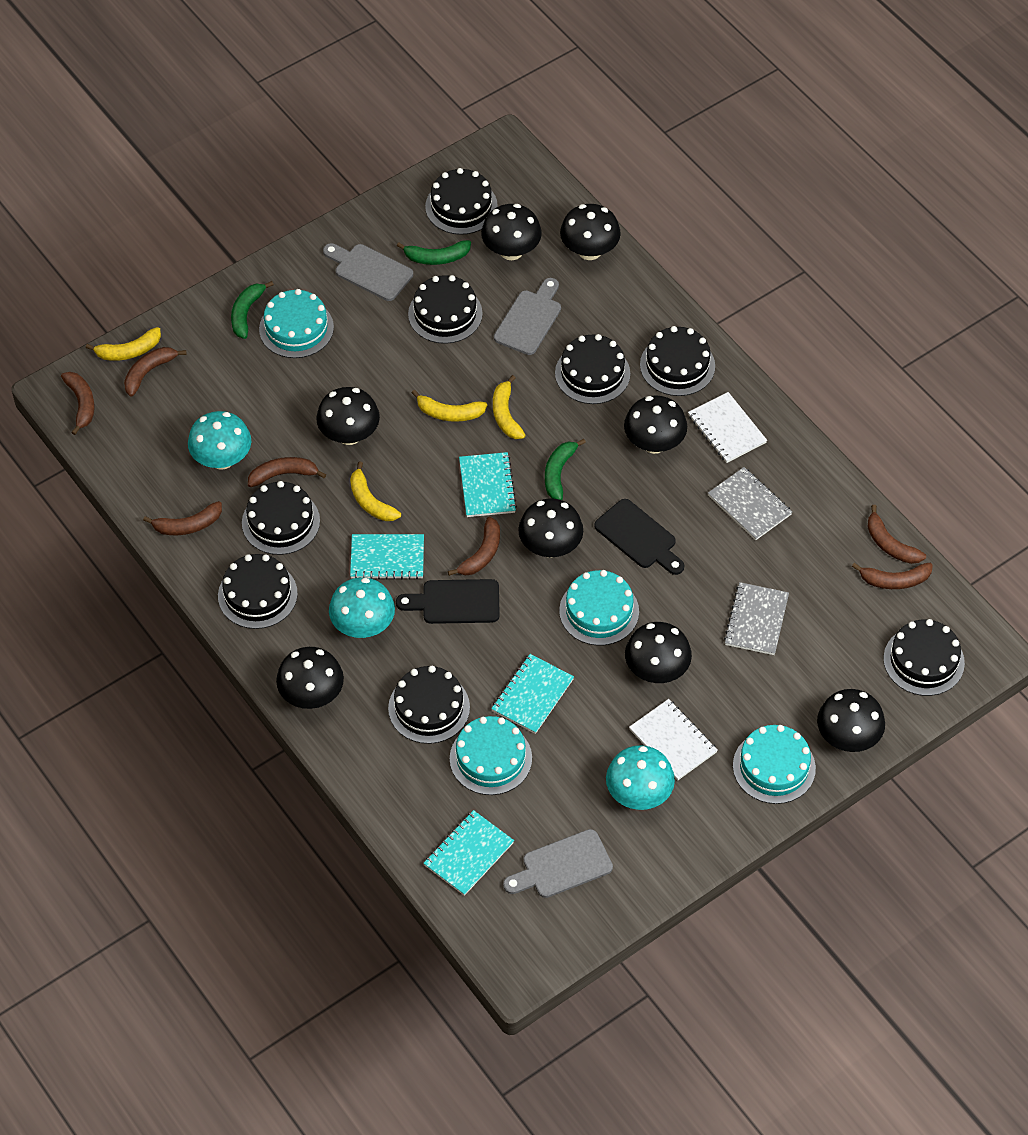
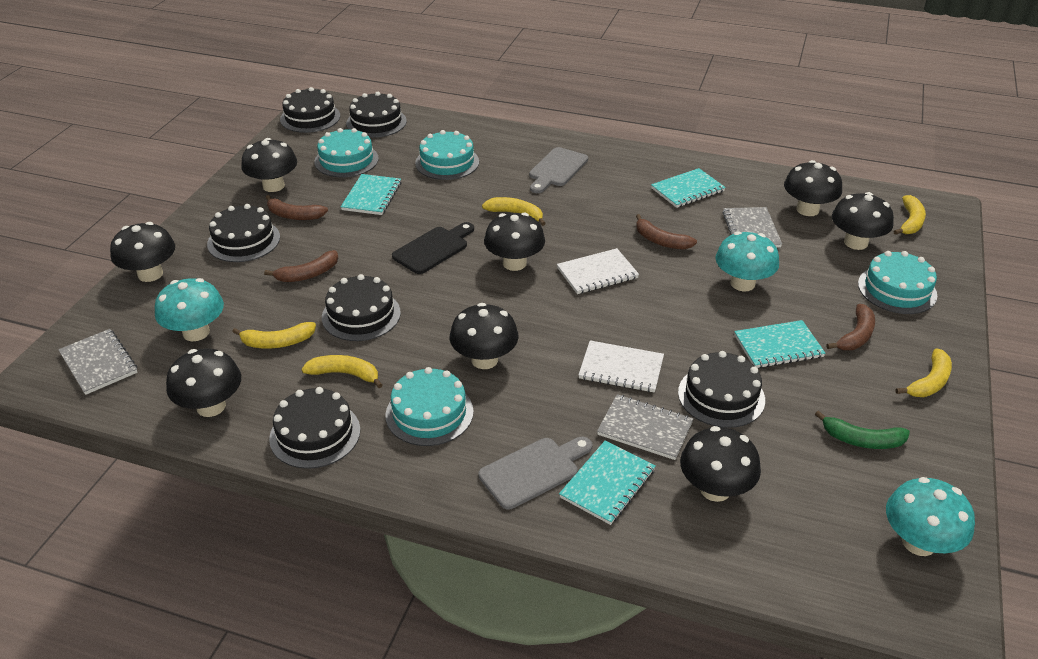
black cake: 8 -> 6
black cutting board: 2 -> 1
brown banana: 7 -> 4
green banana: 3 -> 1
grey cutting board: 3 -> 2
grey notebook: 2 -> 3
yellow banana: 4 -> 5

